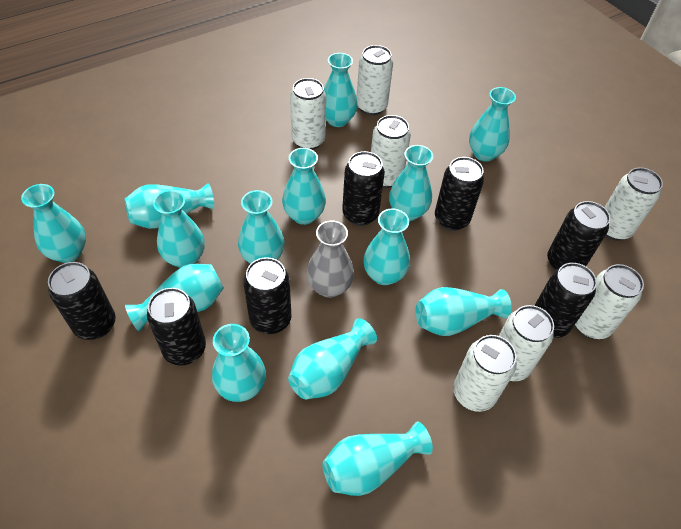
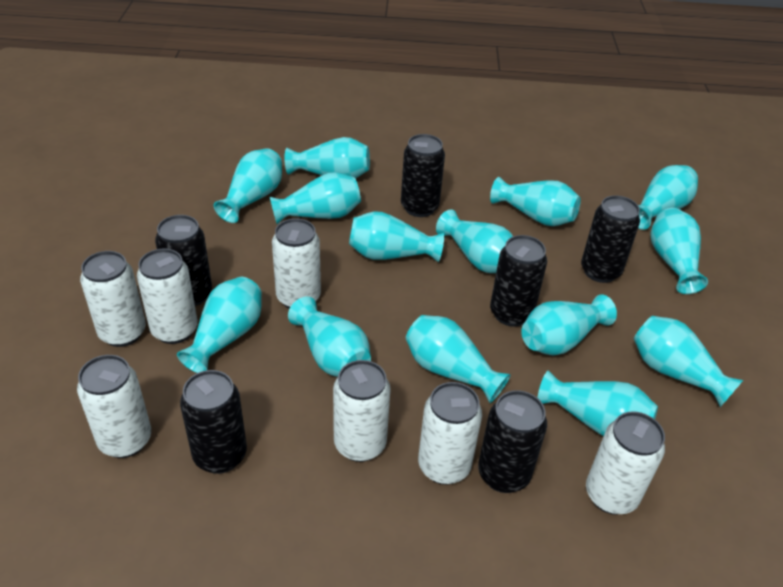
black can: 7 -> 6
grey vase: 1 -> 0

